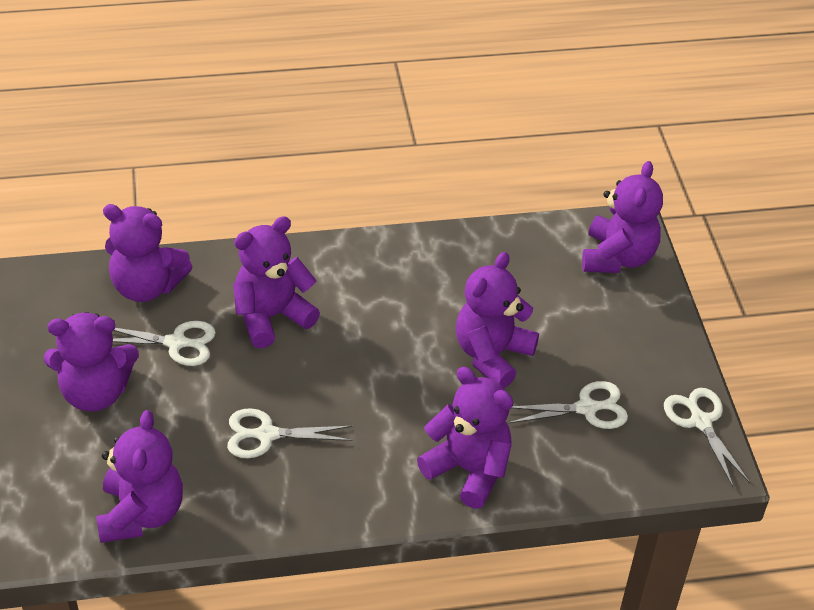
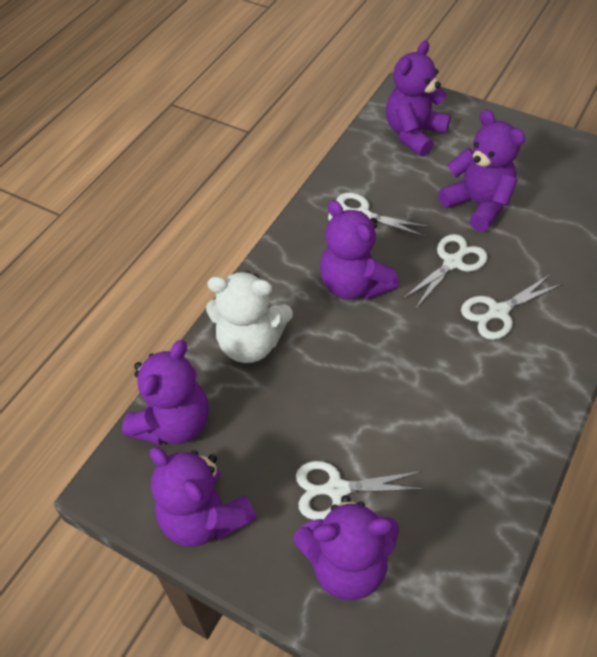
purple teddy bear: 7 -> 6
white teddy bear: 0 -> 1

